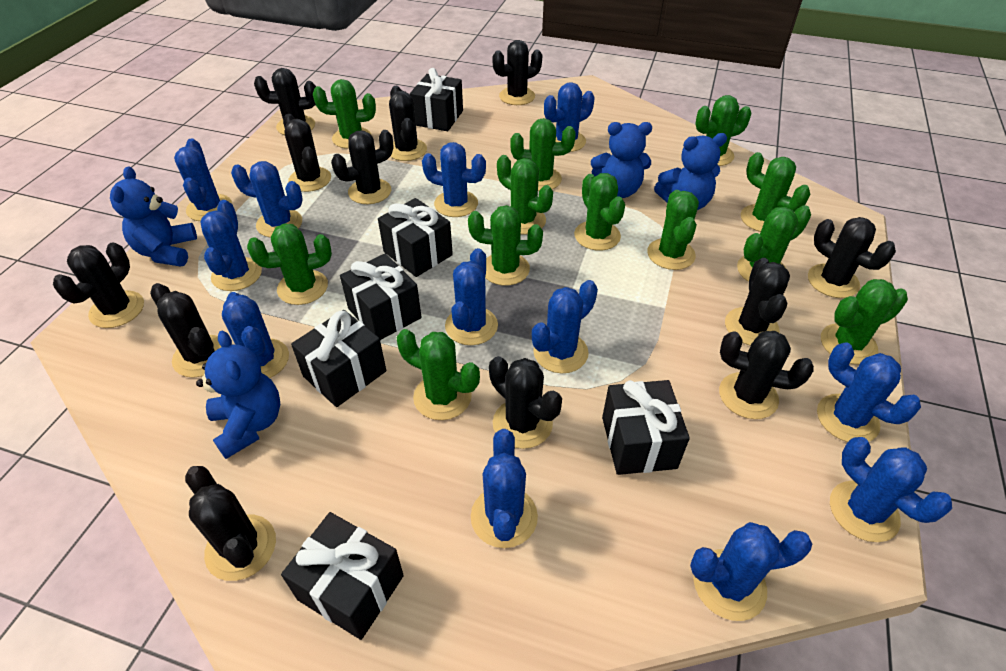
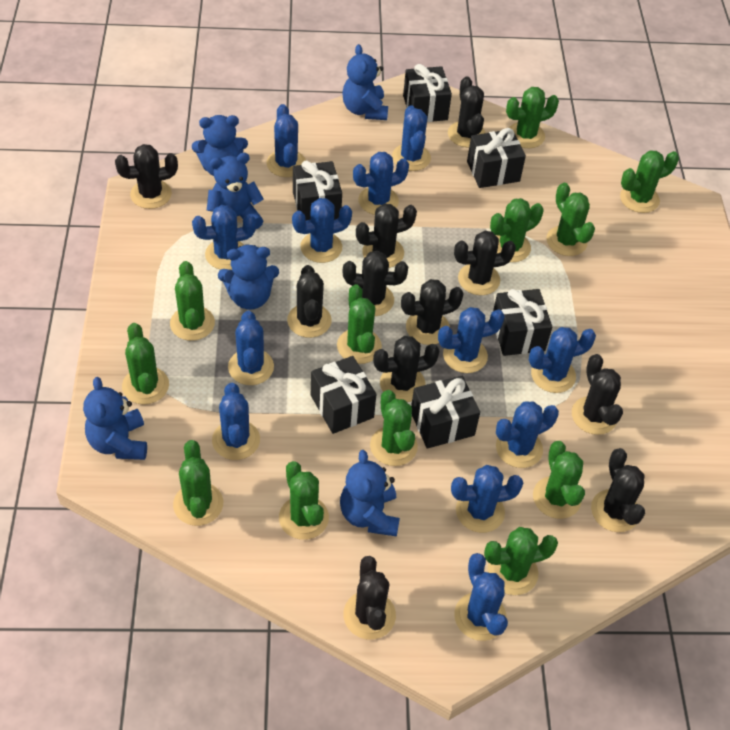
black cactus: 12 -> 11
blue teddy bear: 4 -> 6

